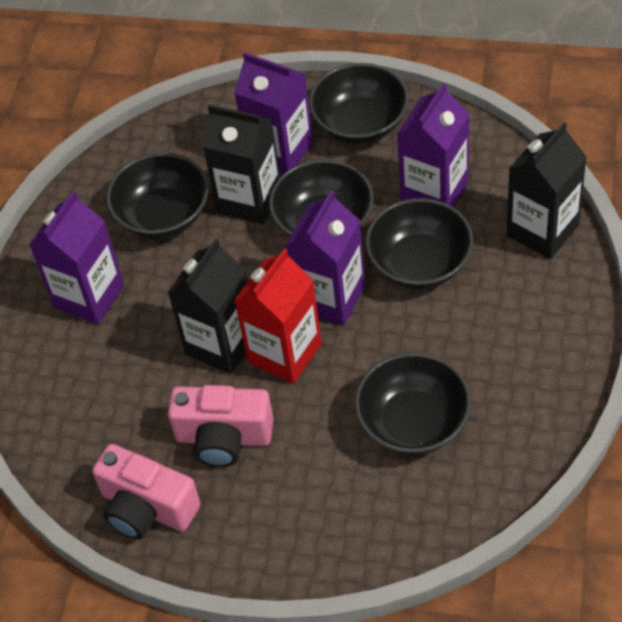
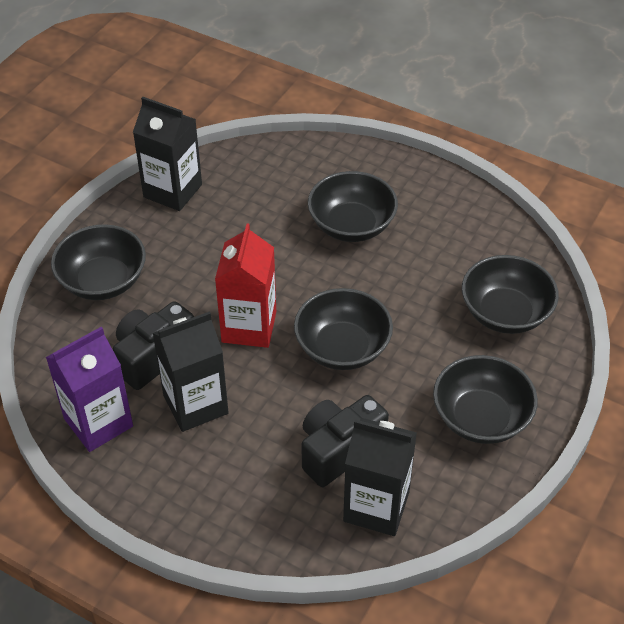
black camera: 0 -> 2
pink camera: 2 -> 0
purple carton: 4 -> 1

